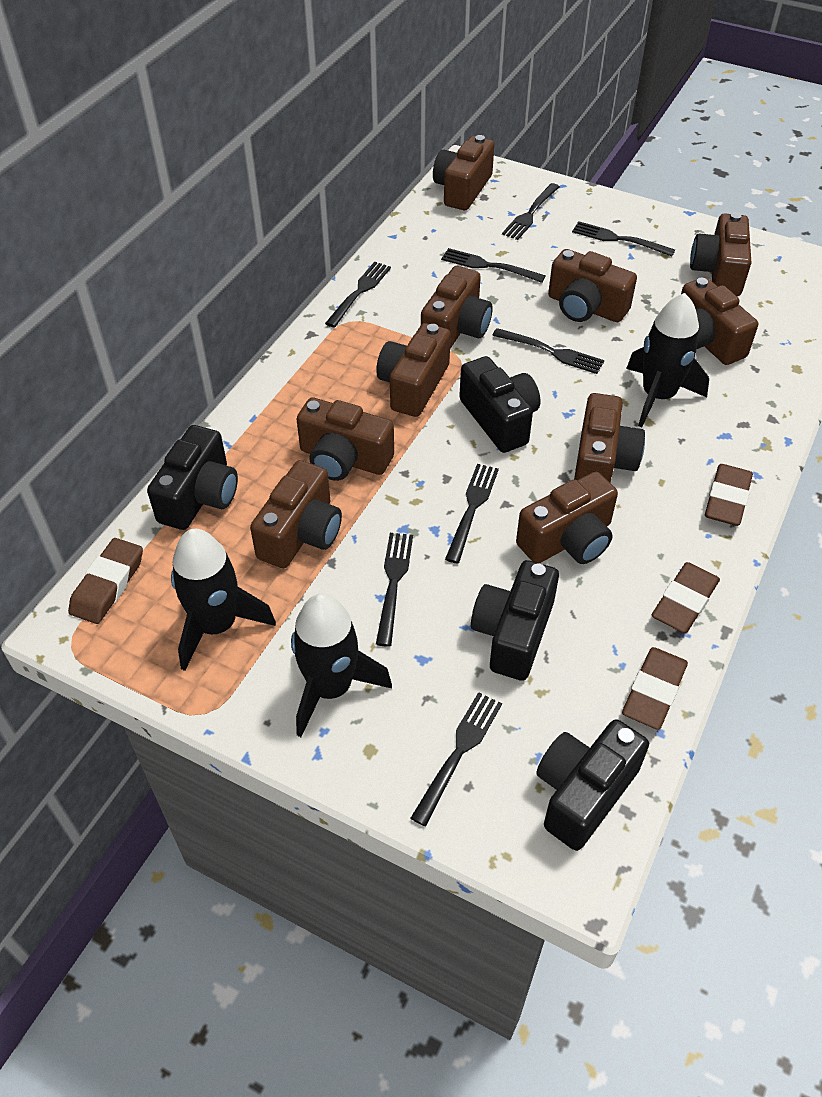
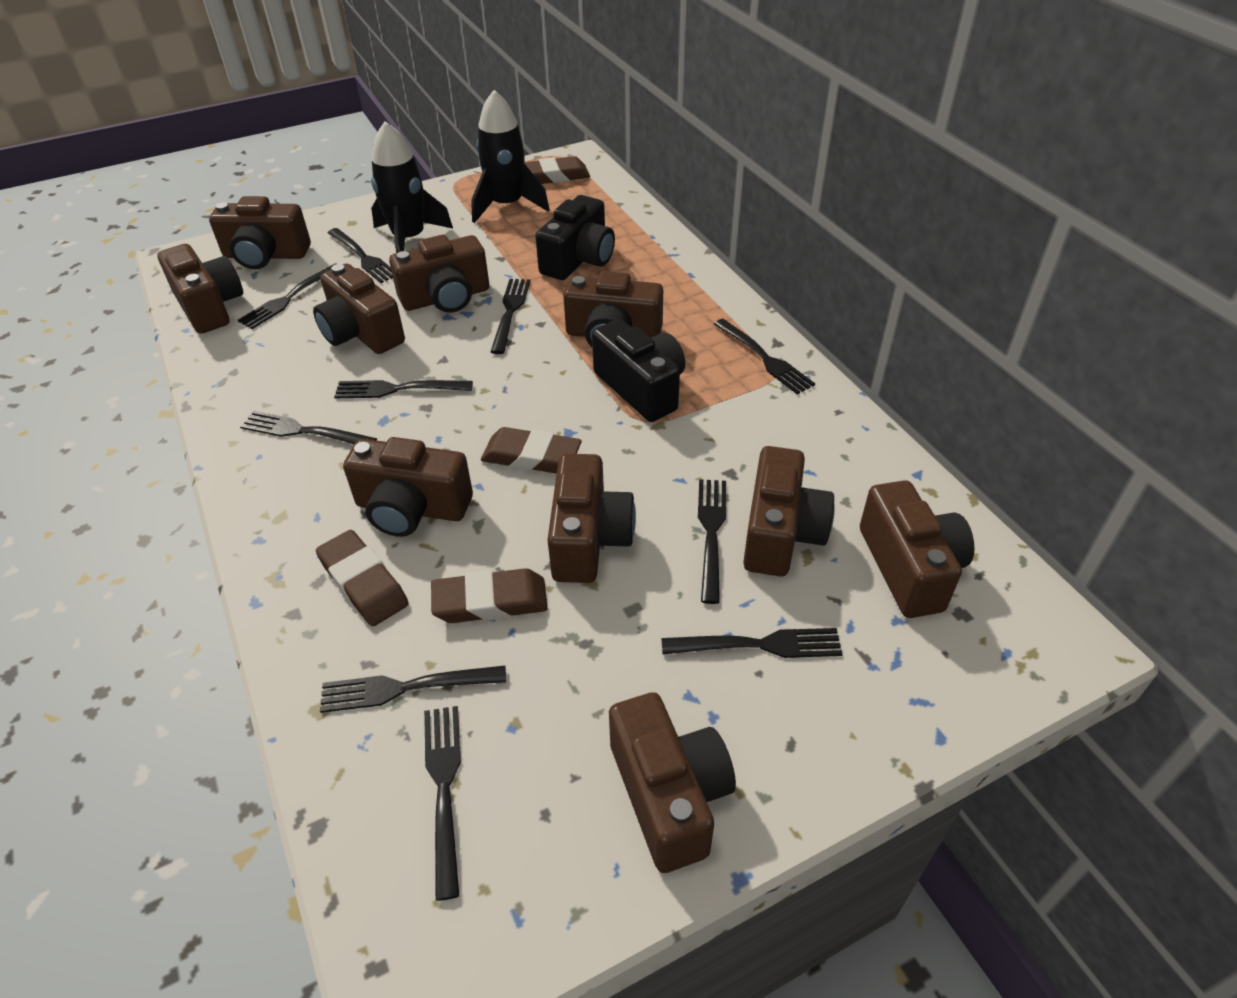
black camera: 4 -> 2
black fork: 8 -> 10
black rocket: 3 -> 2

